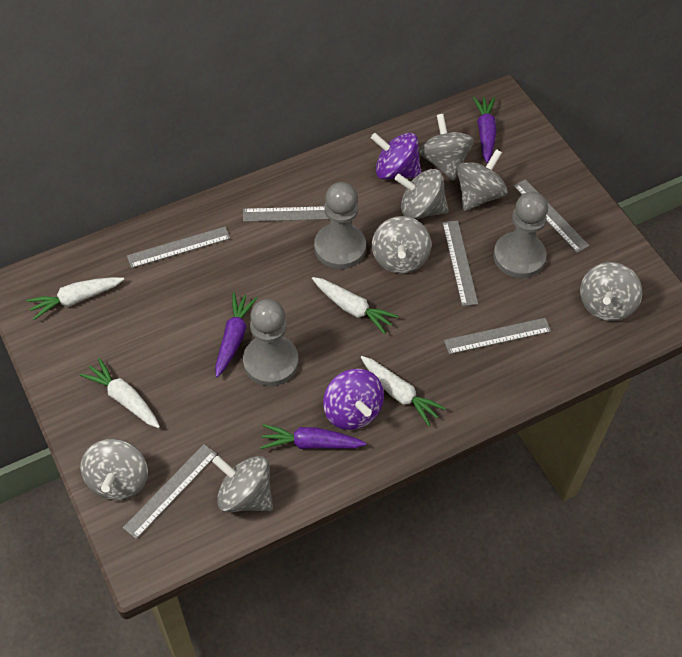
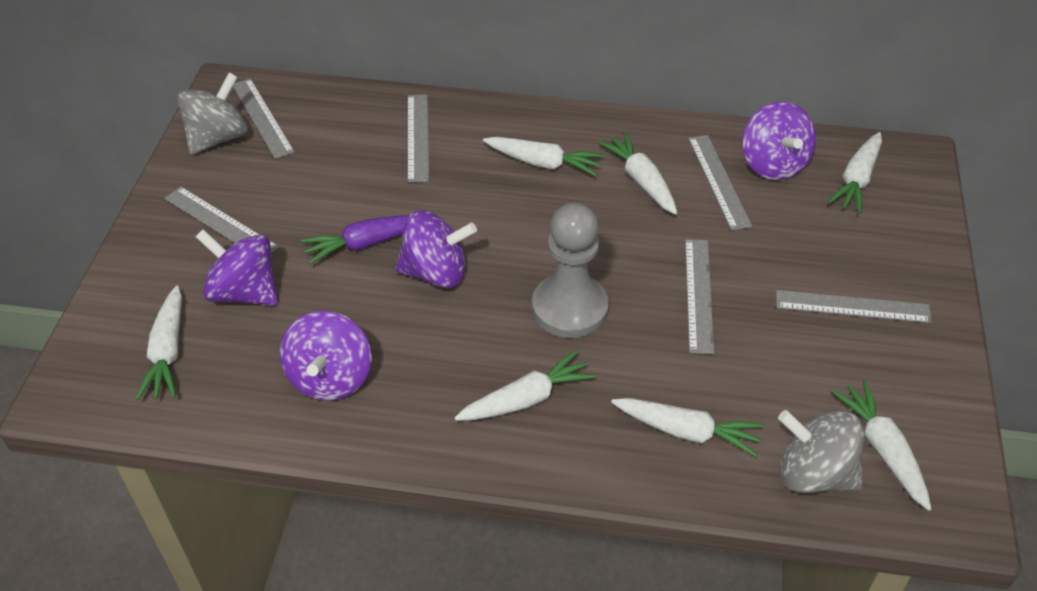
grey pawn: 3 -> 1
grey spinning top: 7 -> 2
purple carrot: 3 -> 1
purple spinning top: 2 -> 4
white carrot: 4 -> 7

